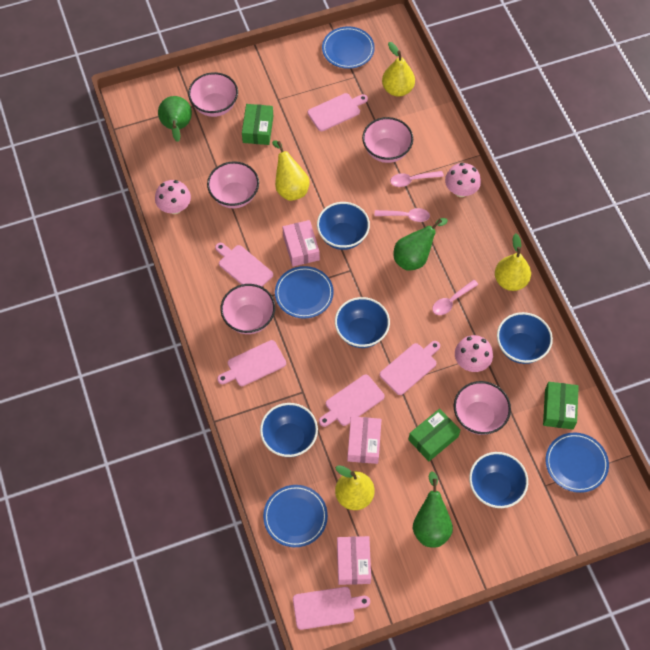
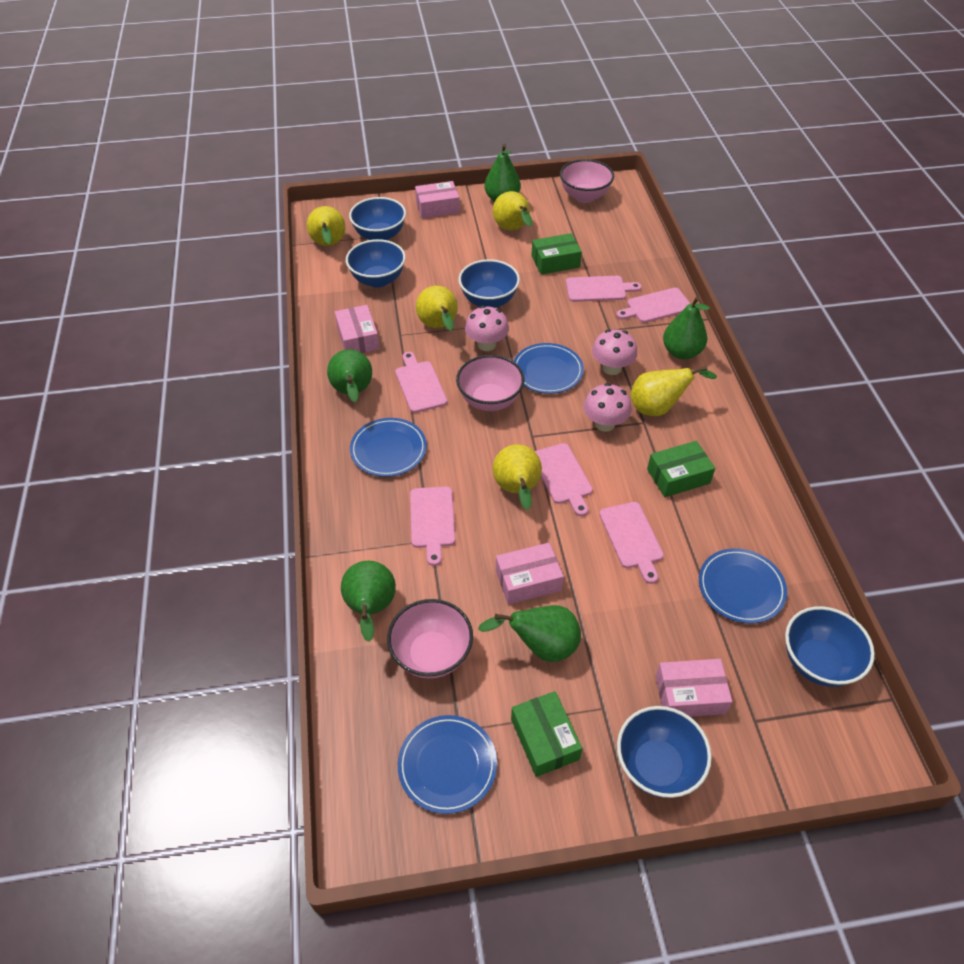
green pear: 3 -> 5
pink bowl: 5 -> 3
pink box: 3 -> 4
pink spoon: 3 -> 0
yellow pear: 4 -> 5

